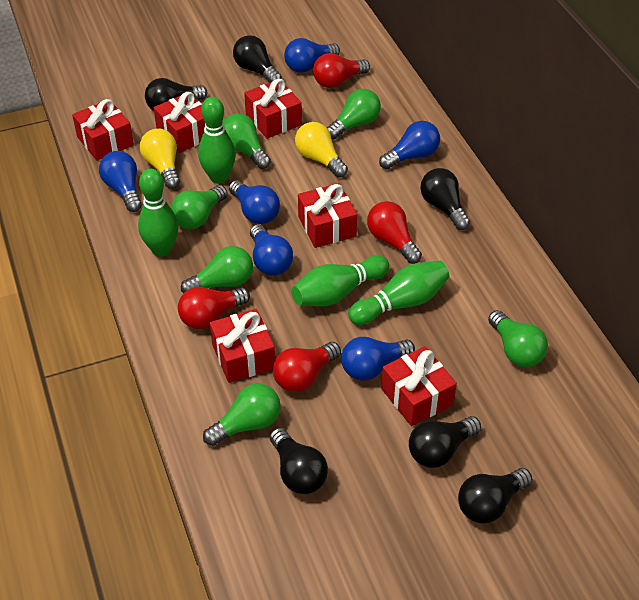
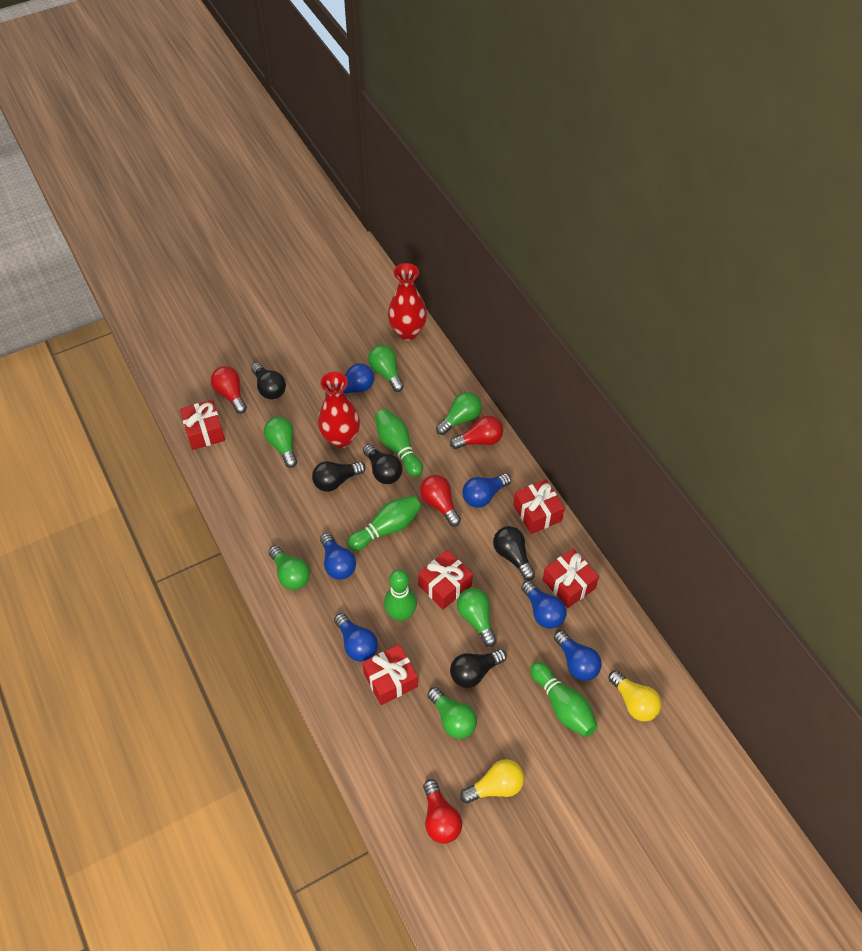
black light bulb: 6 -> 5
red gift: 6 -> 5
red vase: 0 -> 2

